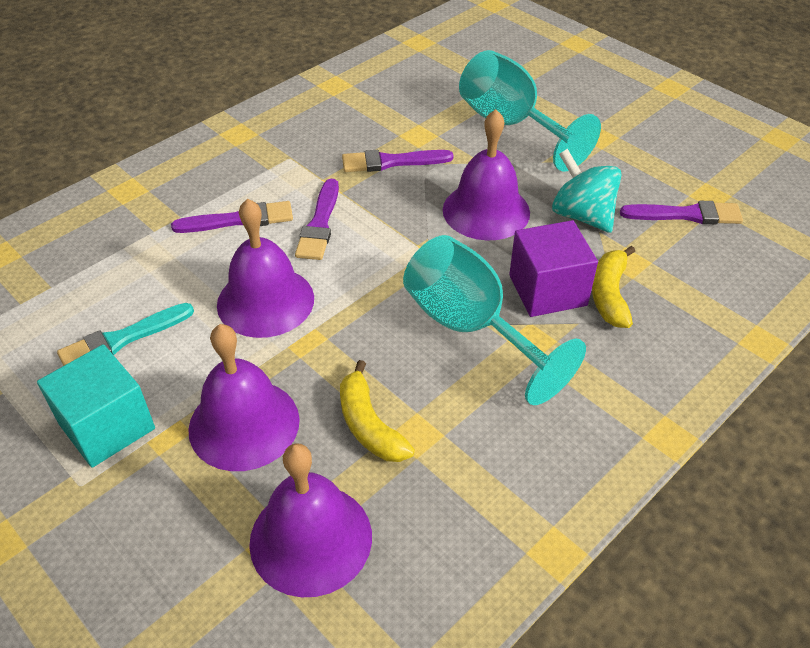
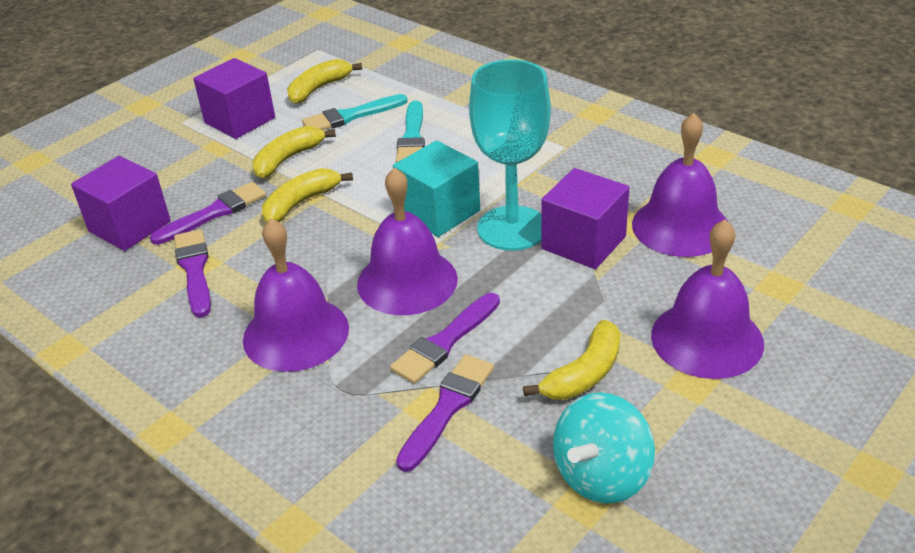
purple cube: 1 -> 3
turquoise brush: 1 -> 2
turquoise goblet: 2 -> 1
yellow banana: 2 -> 4

